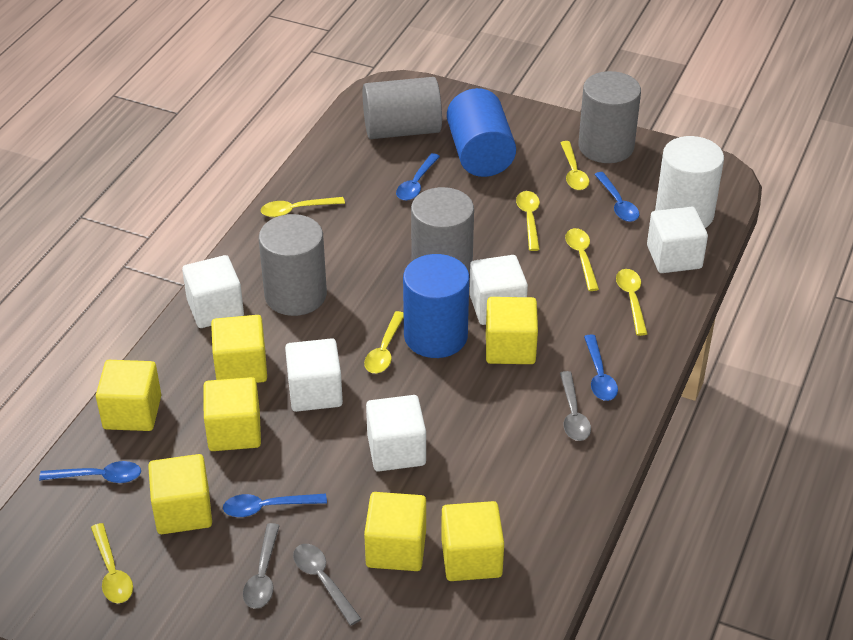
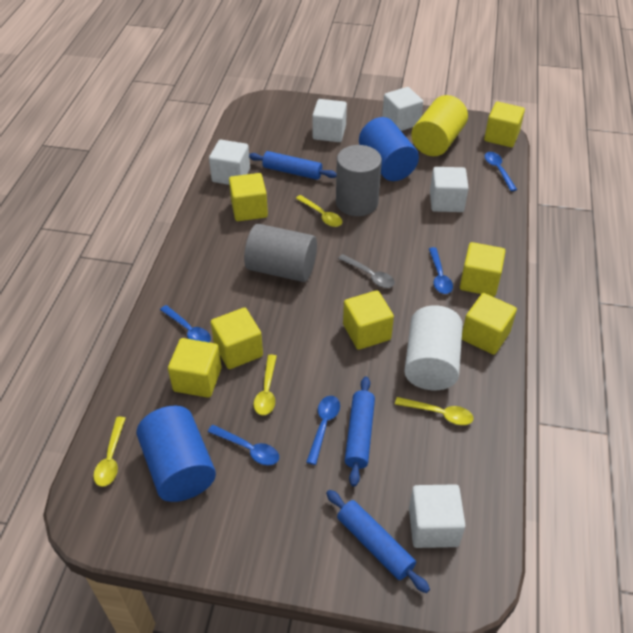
blue rolling pin: 0 -> 3
grey cylinder: 4 -> 2
grey spoon: 3 -> 1
yellow cylinder: 0 -> 1
yellow spoon: 7 -> 4

